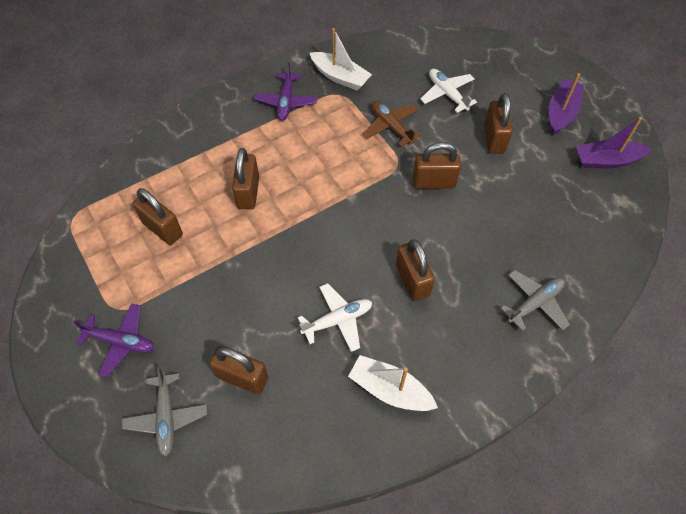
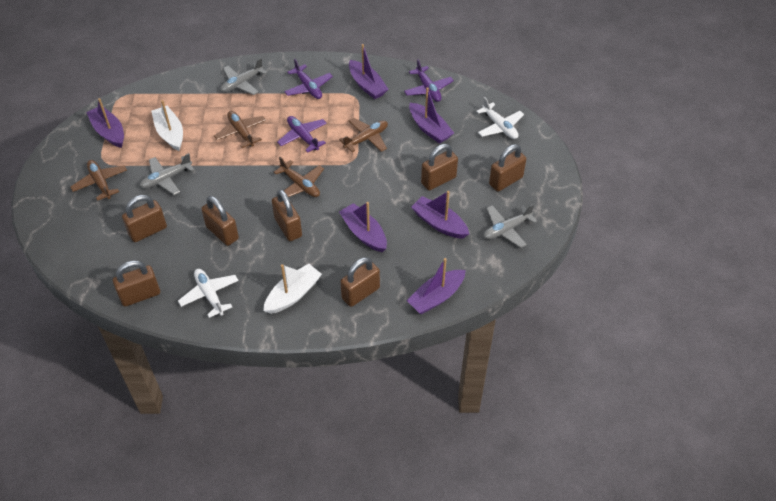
brown padlock: 6 -> 7
brown plane: 1 -> 4
grey plane: 2 -> 3
purple boat: 2 -> 6
purple plane: 2 -> 3

